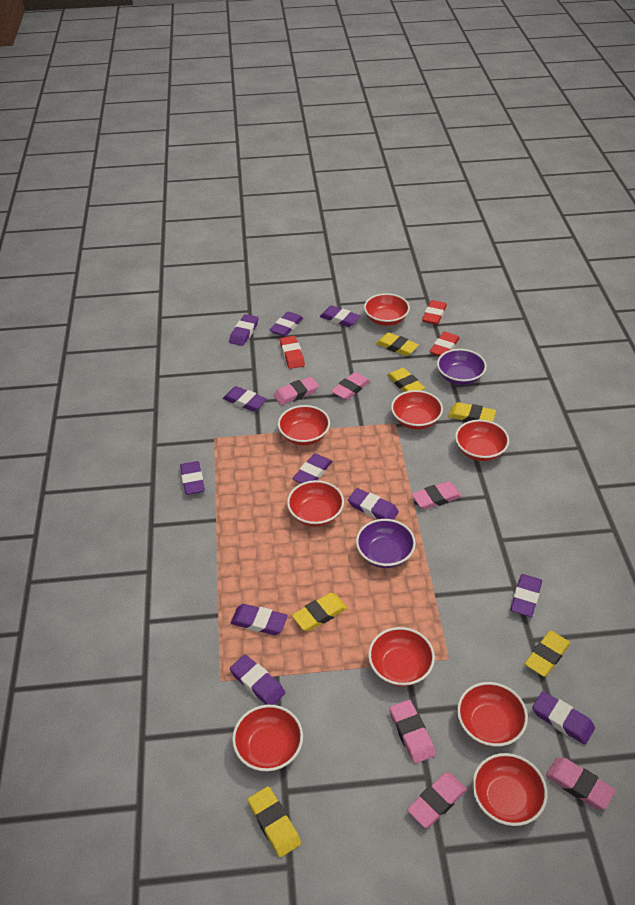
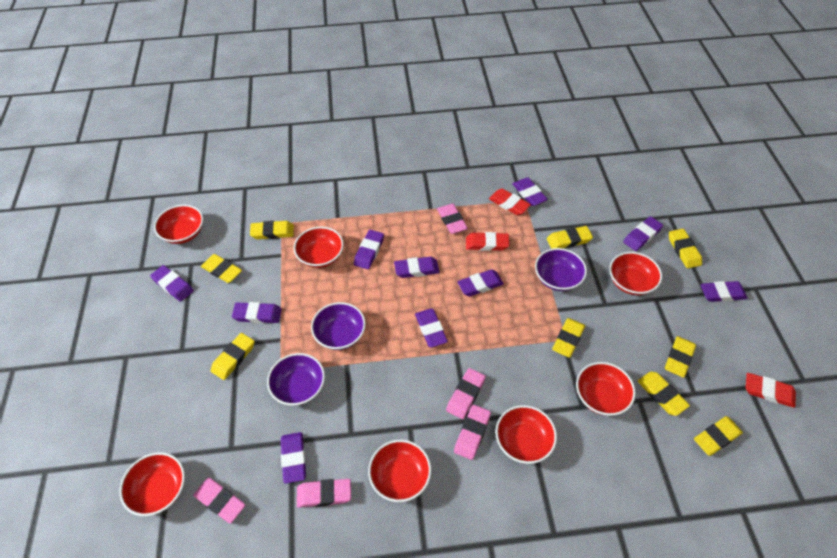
pink eraser: 6 -> 5
purple bowl: 2 -> 3
purple eraser: 11 -> 10
red bowl: 9 -> 7
yellow eraser: 6 -> 9

